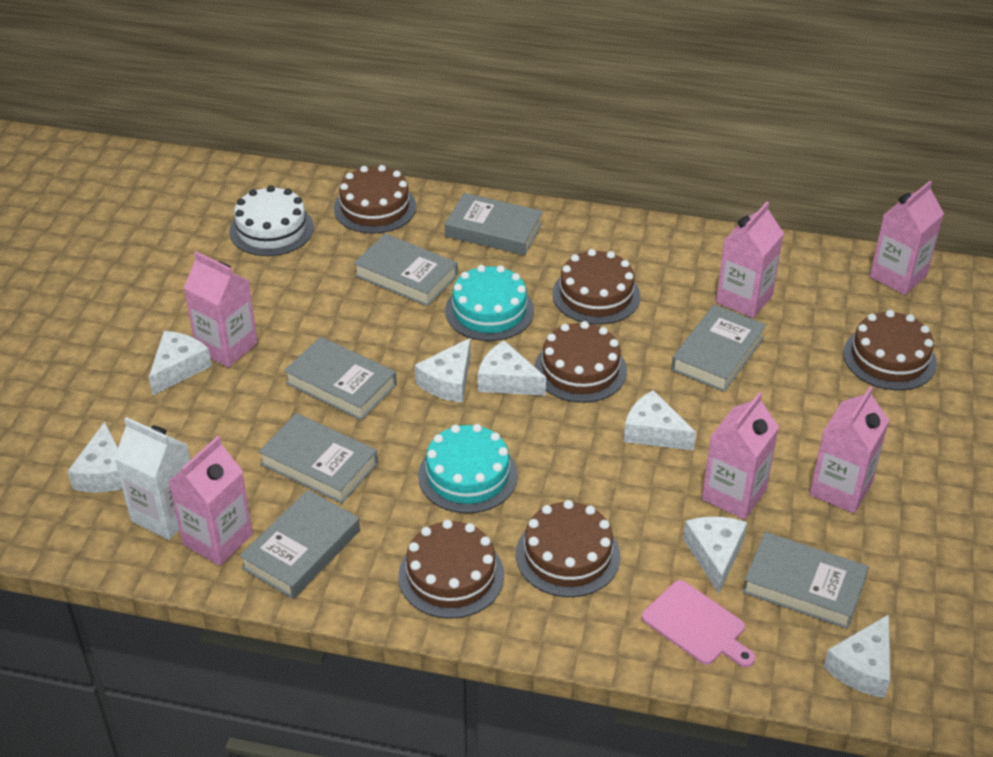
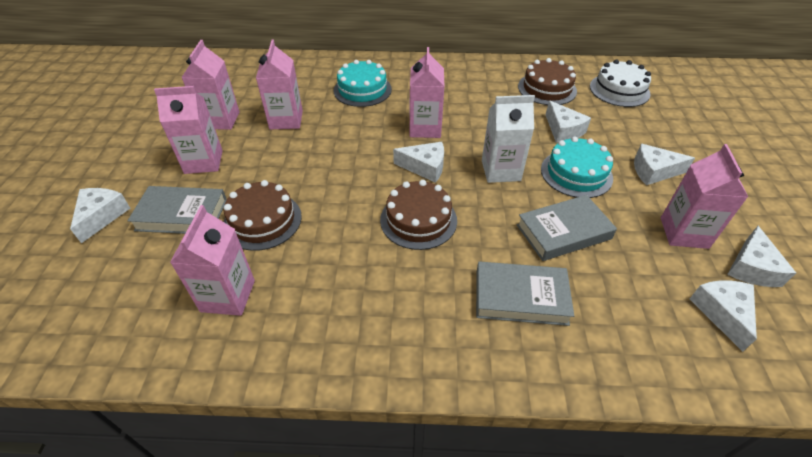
brown cake: 6 -> 3
grey book: 7 -> 3
pink cutting board: 1 -> 0
white cheese: 7 -> 6

